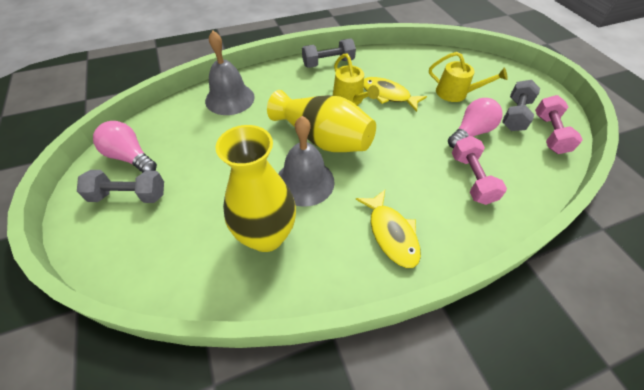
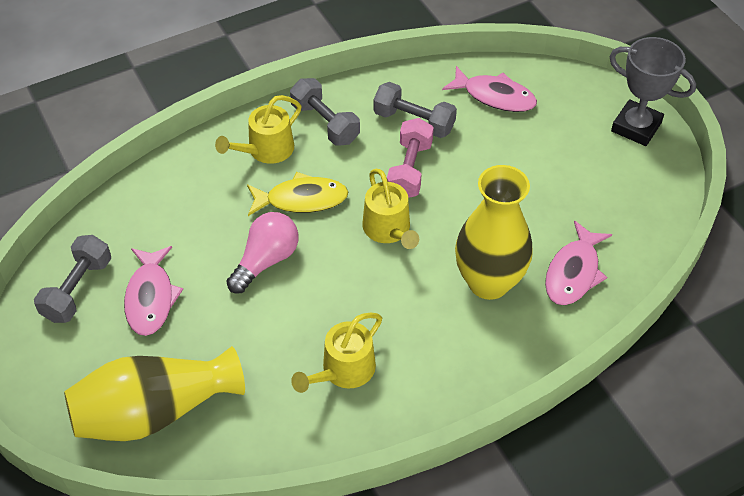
grey bell: 2 -> 0
grey trophy: 0 -> 1
pink dumbbell: 2 -> 1
pink fish: 0 -> 3
pink light bulb: 2 -> 1
yellow fish: 2 -> 1
yellow watering can: 2 -> 3

